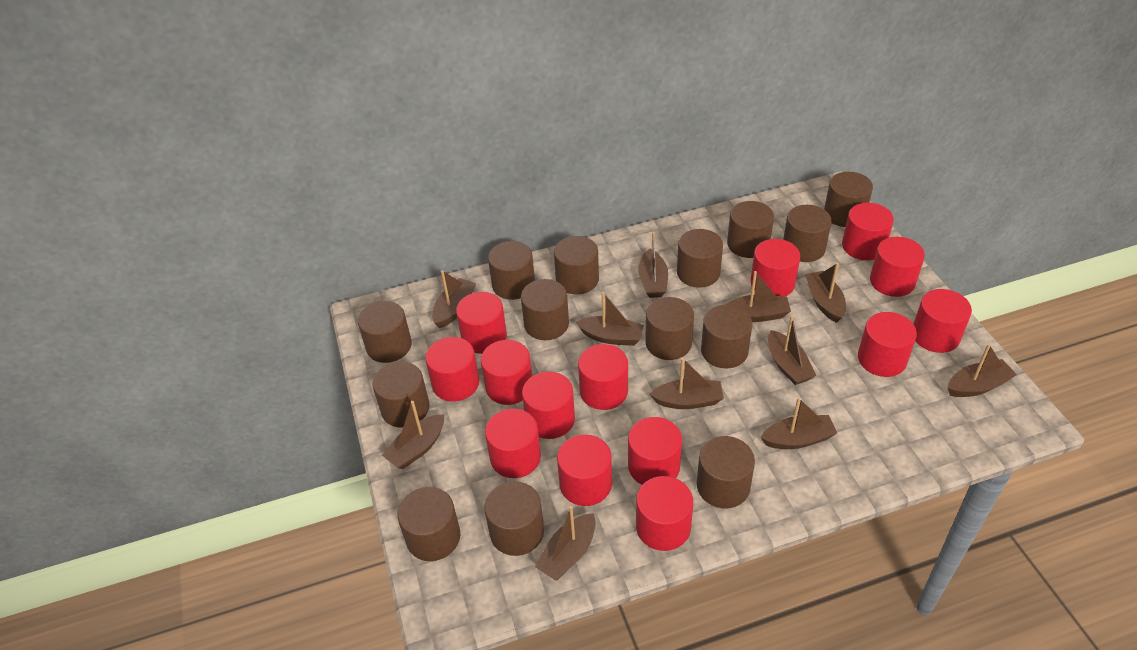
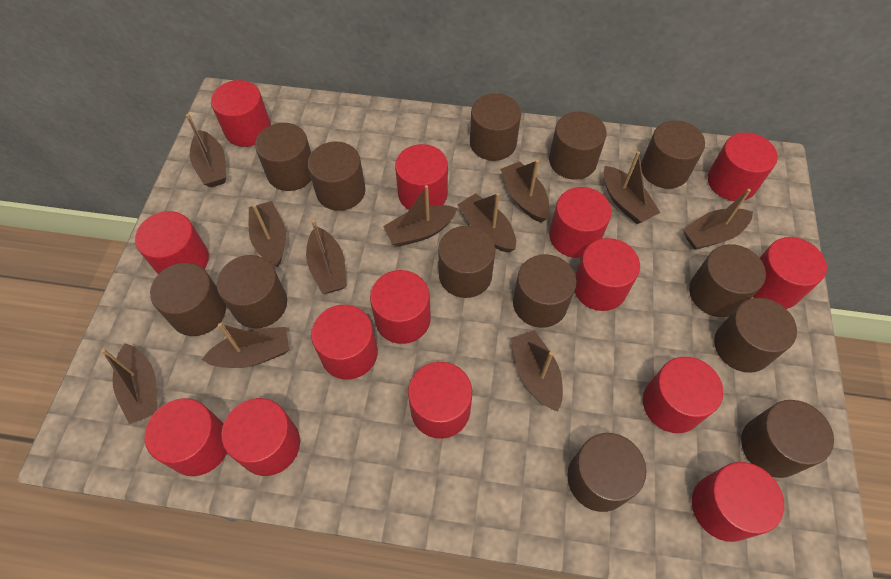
brown cylinder: 14 -> 13

